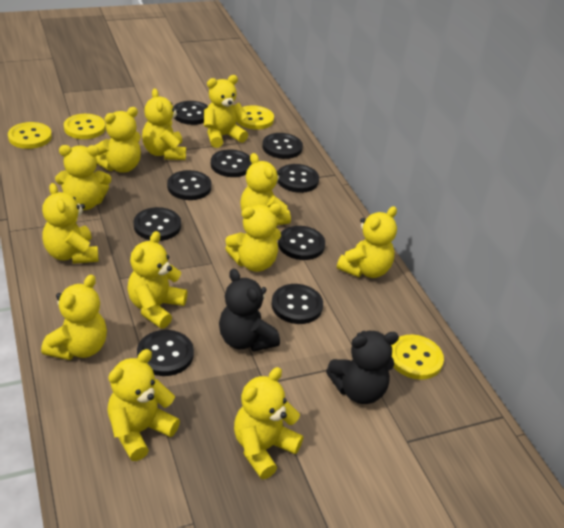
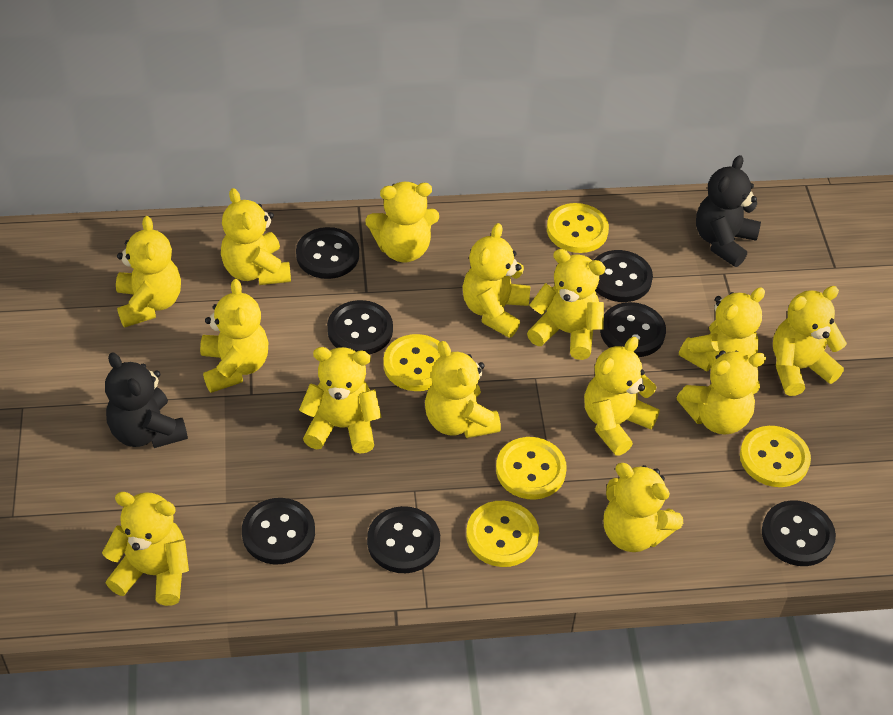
black button: 9 -> 7
yellow button: 4 -> 5
yellow teddy bear: 12 -> 14

